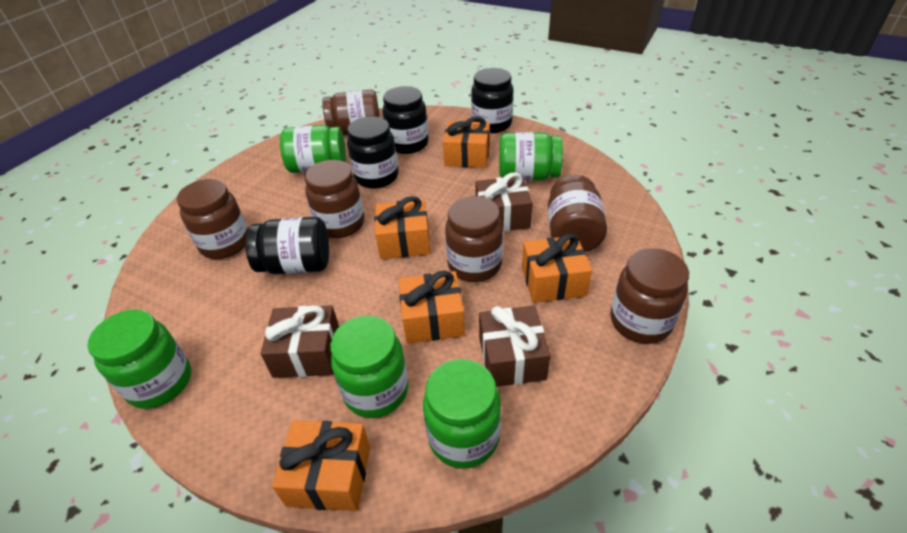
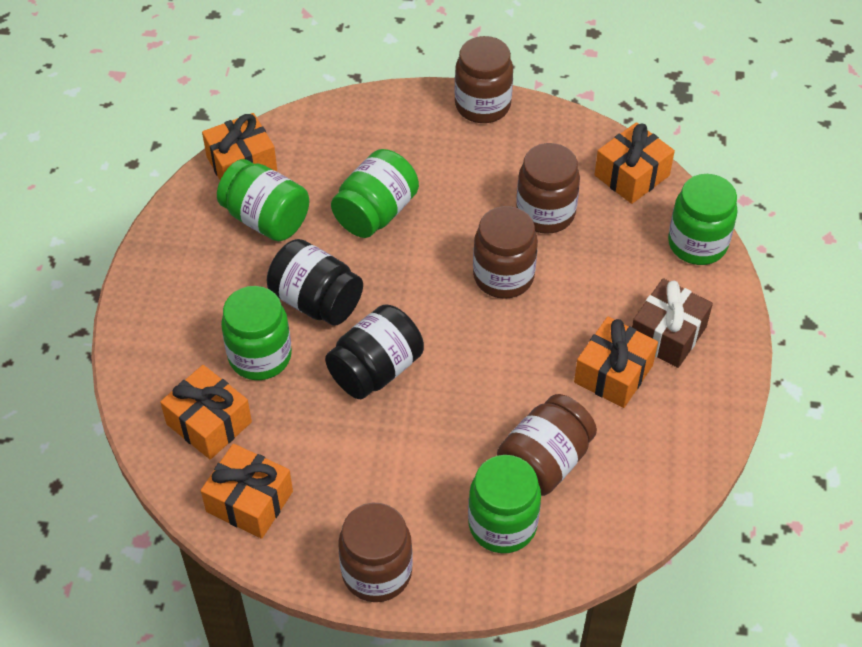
black jar: 4 -> 2
brown gift: 3 -> 1
brown jar: 6 -> 5

